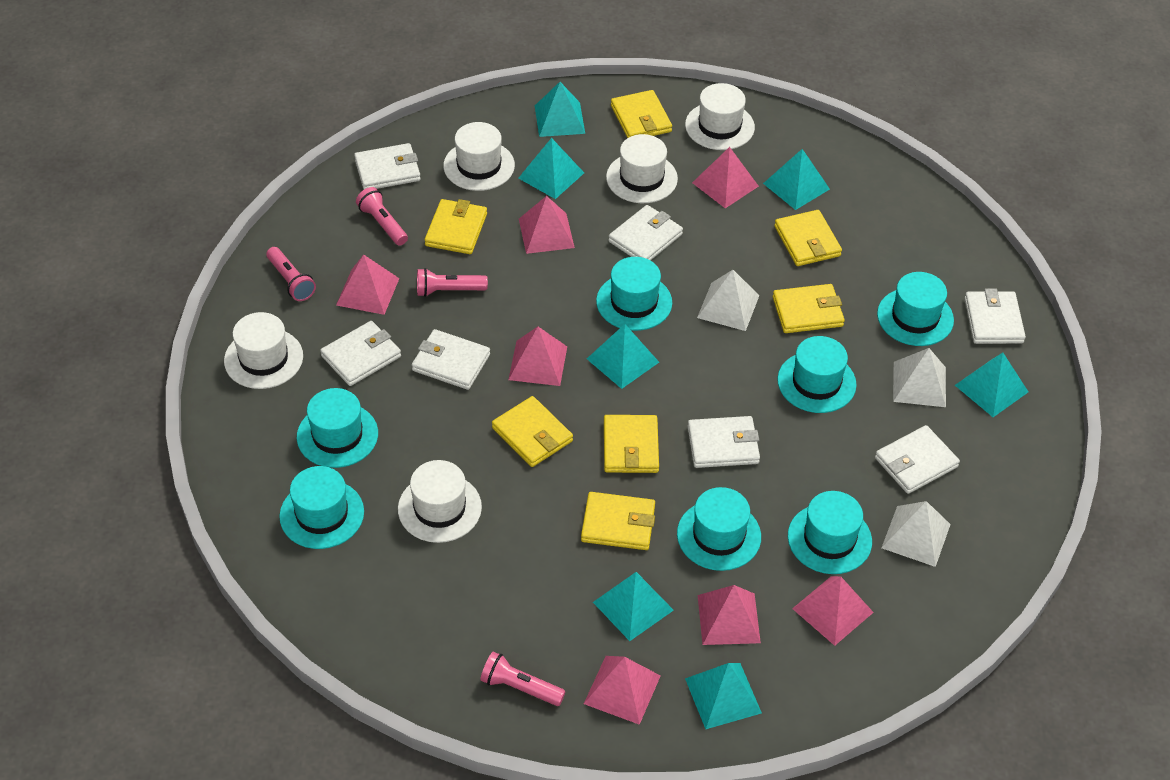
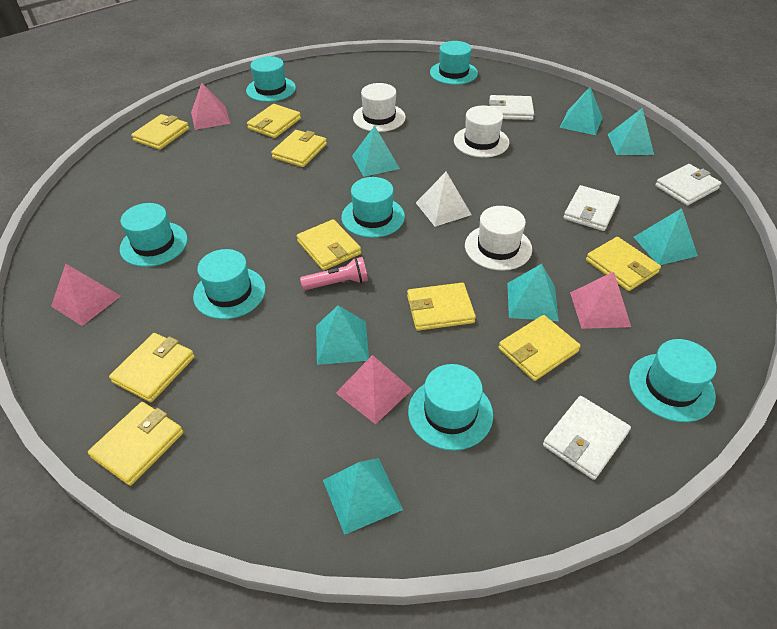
pink flashlight: 4 -> 1
pink pyramid: 7 -> 4
white hat: 5 -> 3
white pyramid: 3 -> 1
white wallet: 7 -> 4
yellow wallet: 7 -> 9

